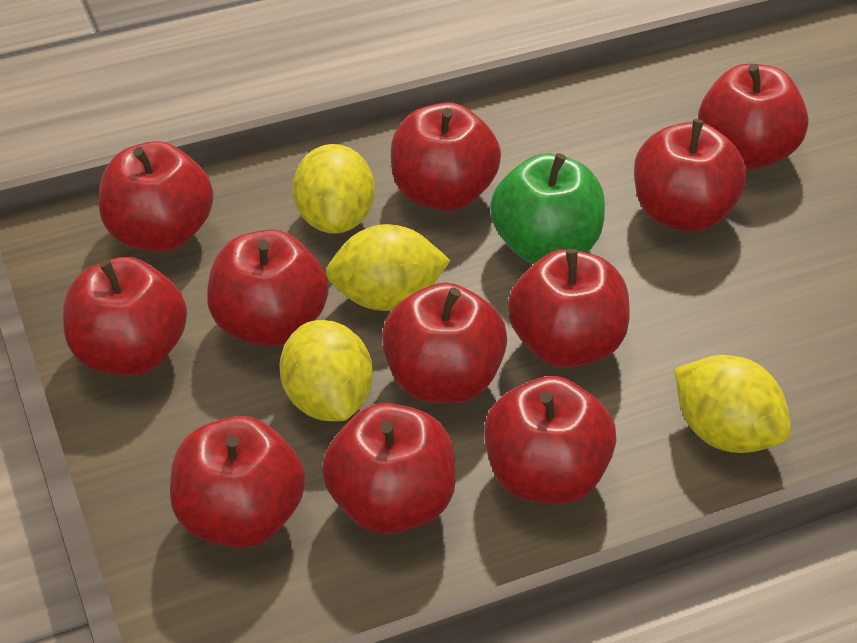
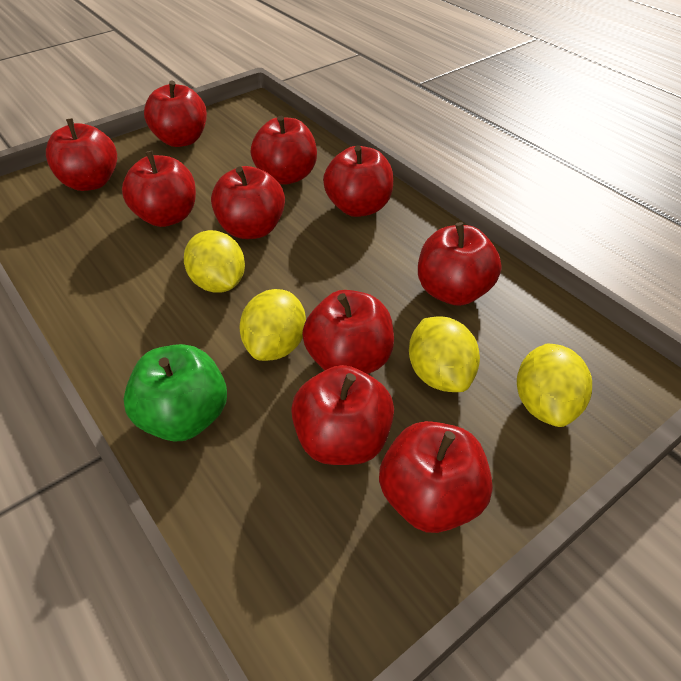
red apple: 11 -> 10

